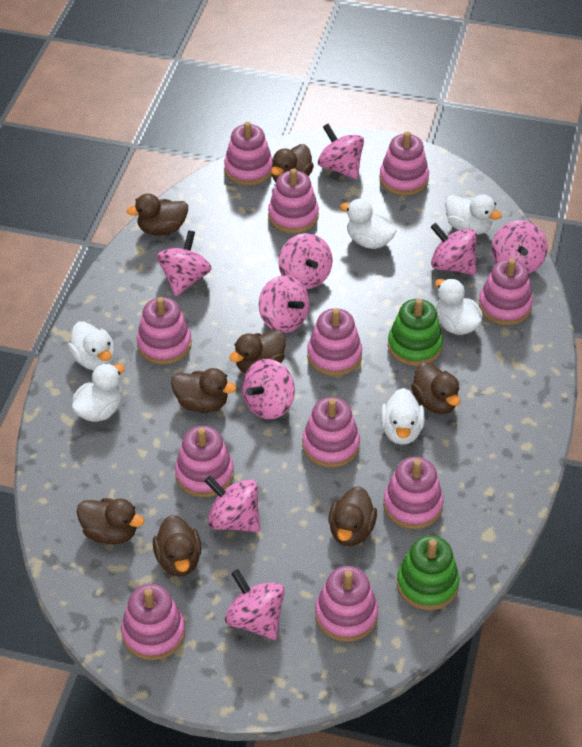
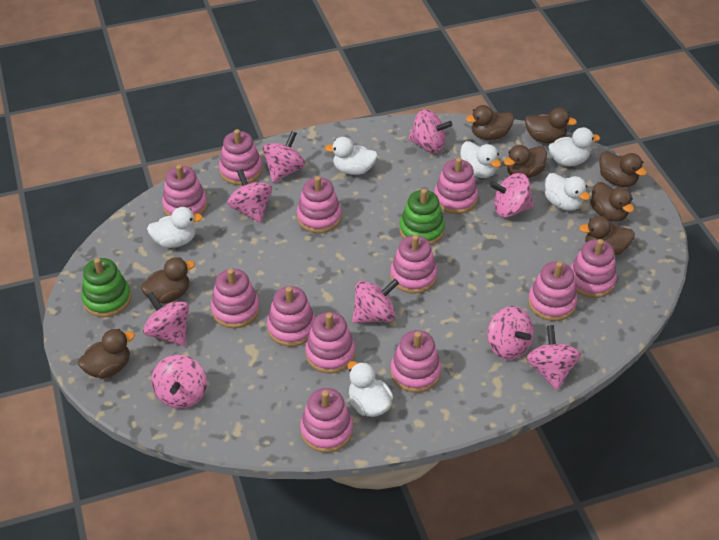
pink stacking toy: 11 -> 12

